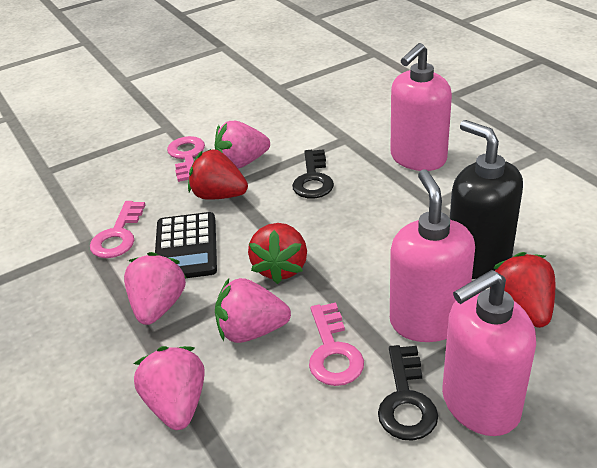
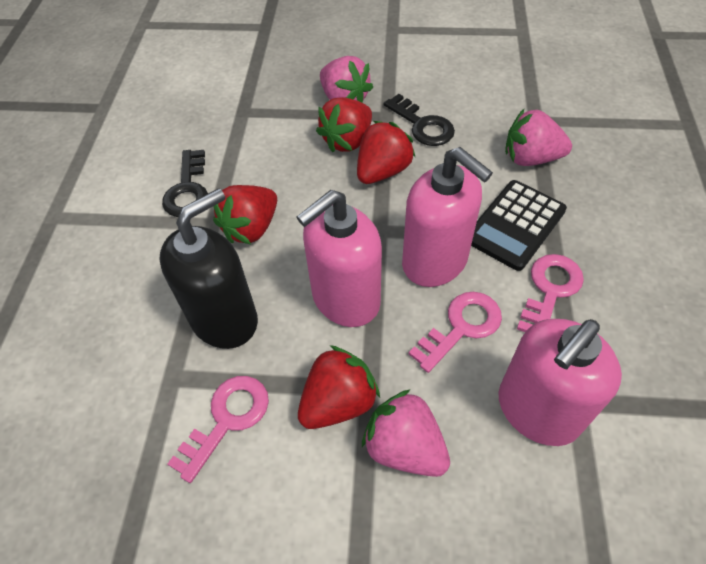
pink strawberry: 4 -> 3
red strawberry: 3 -> 4

